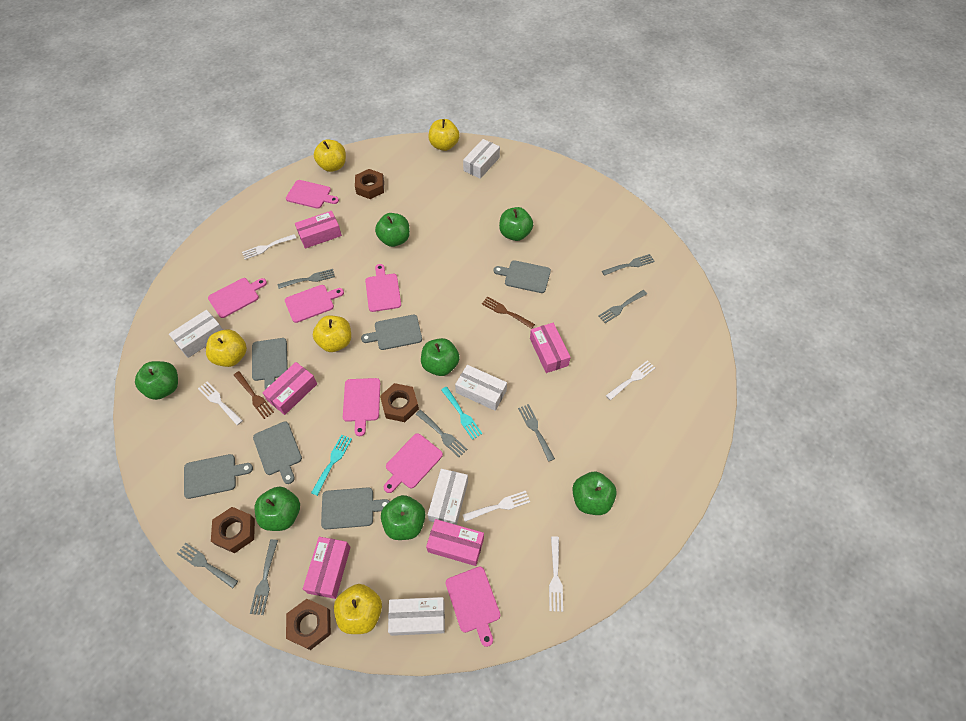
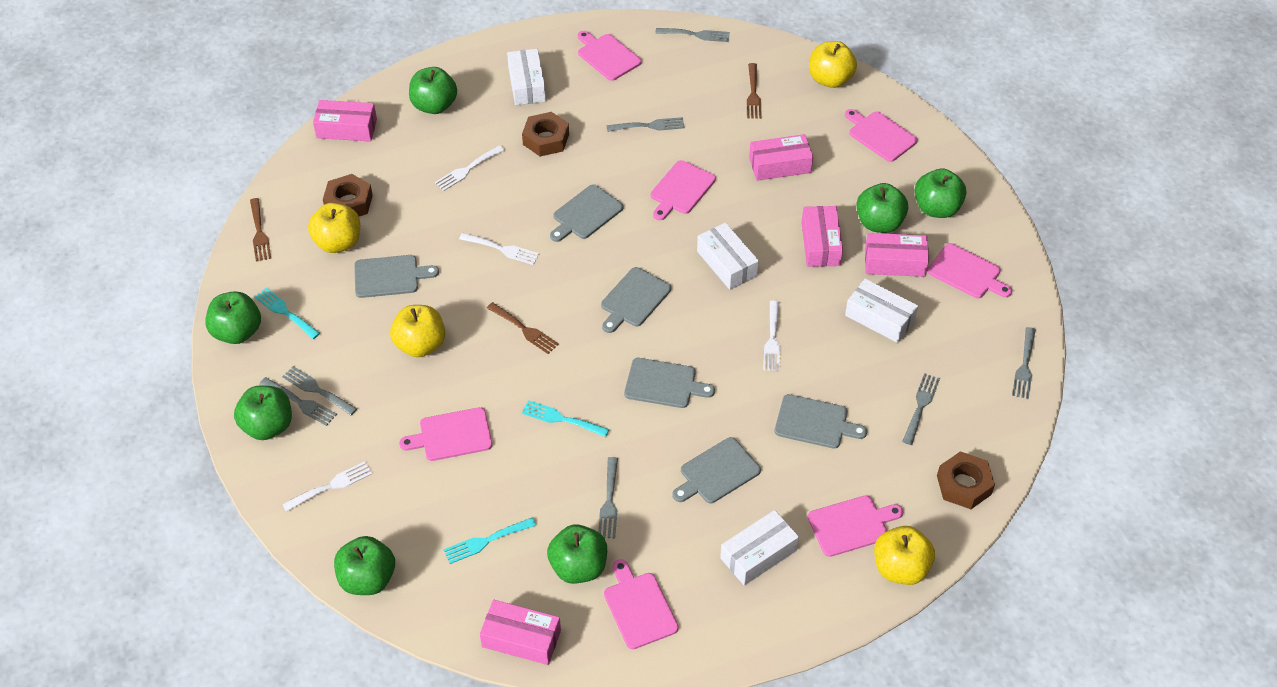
brown fork: 2 -> 3
brown nut: 4 -> 3
turquoise fork: 2 -> 3
white box: 5 -> 4
white fork: 5 -> 4
yellow apple: 5 -> 4

